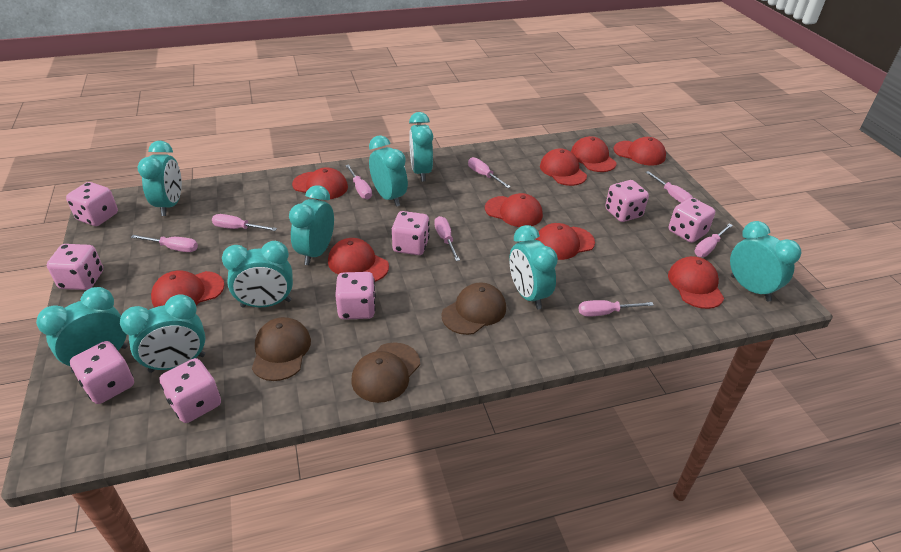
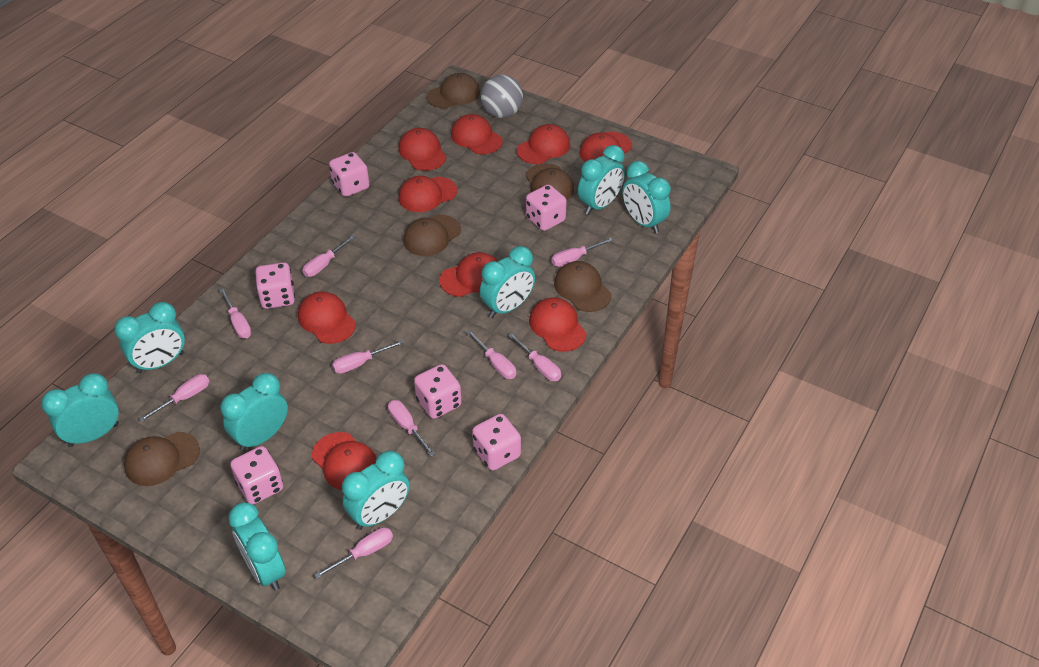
brown cap: 3 -> 5
grey ball: 0 -> 1
pink dice: 8 -> 6
pink screwdriver: 8 -> 9
turquoise clock: 9 -> 8

